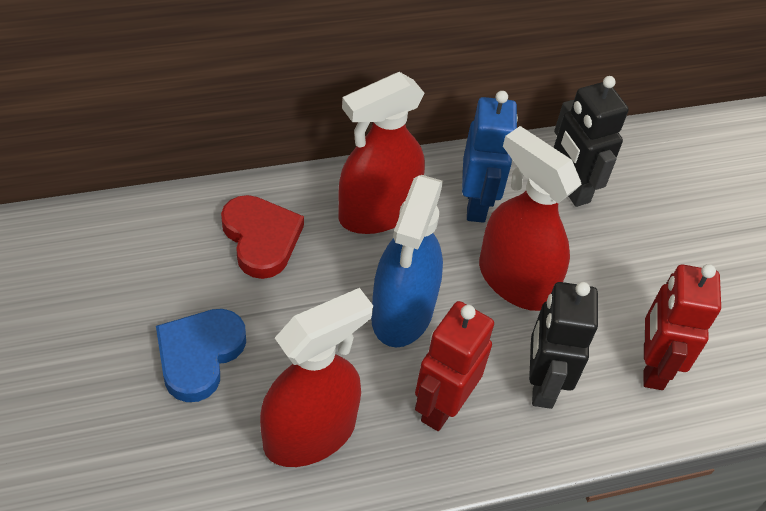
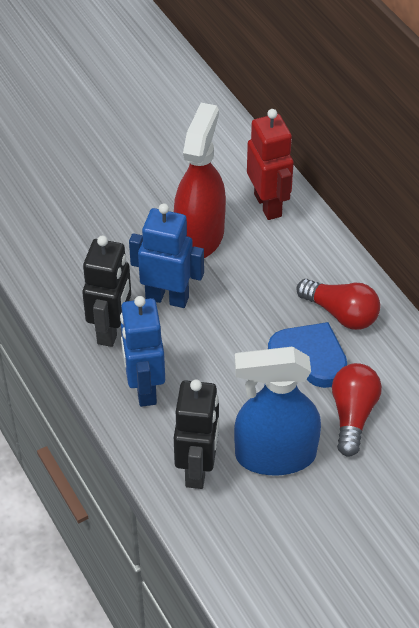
blue robot: 1 -> 2
red heart: 1 -> 0
red light bulb: 0 -> 2
red robot: 2 -> 1
red spray bottle: 3 -> 1

